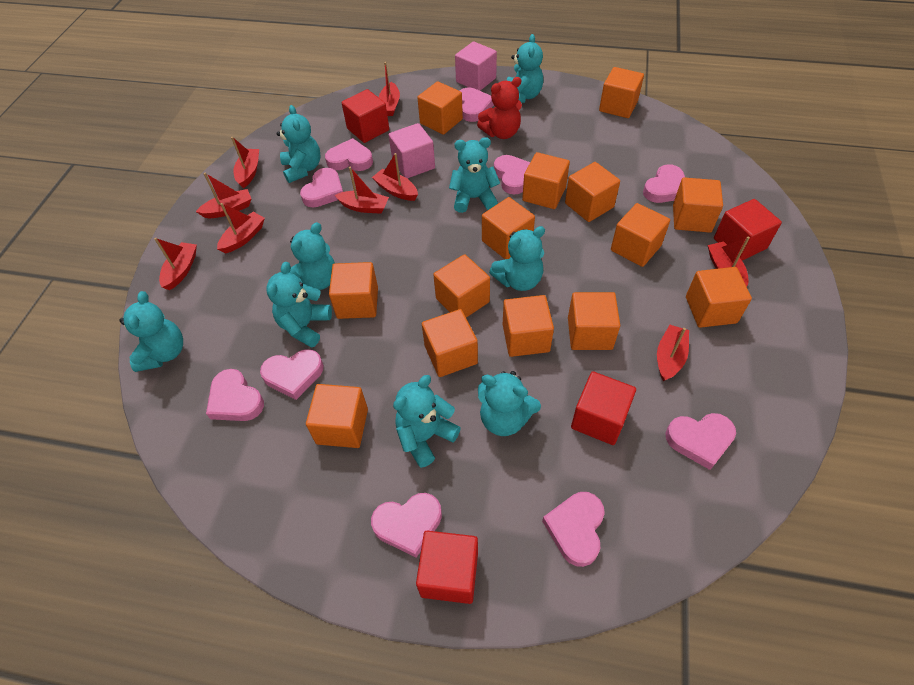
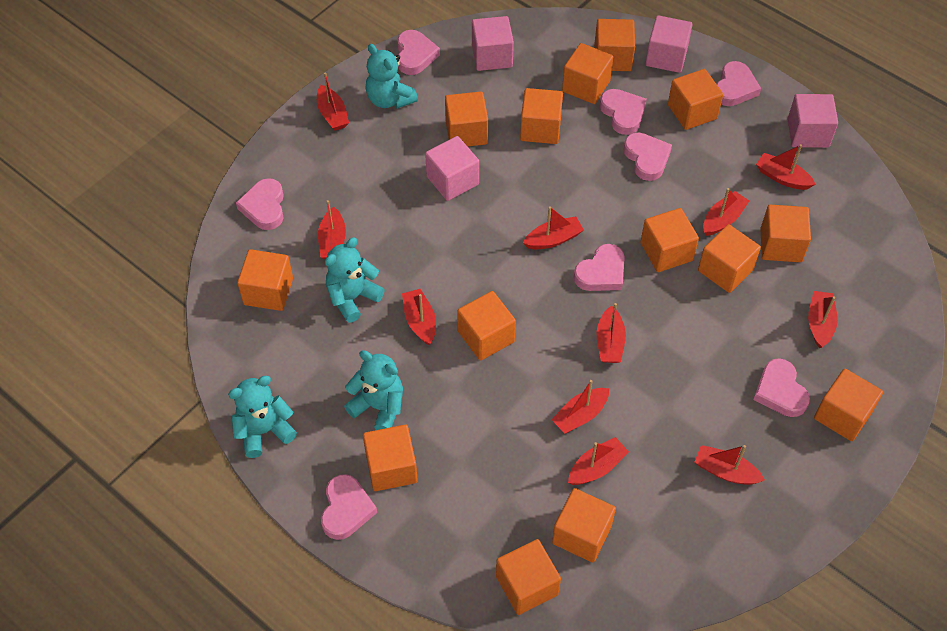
pink cube: 2 -> 4
pink heart: 10 -> 8
red boat: 9 -> 11
red cube: 4 -> 0
red teddy bear: 1 -> 0
turquoise teddy bear: 9 -> 4

